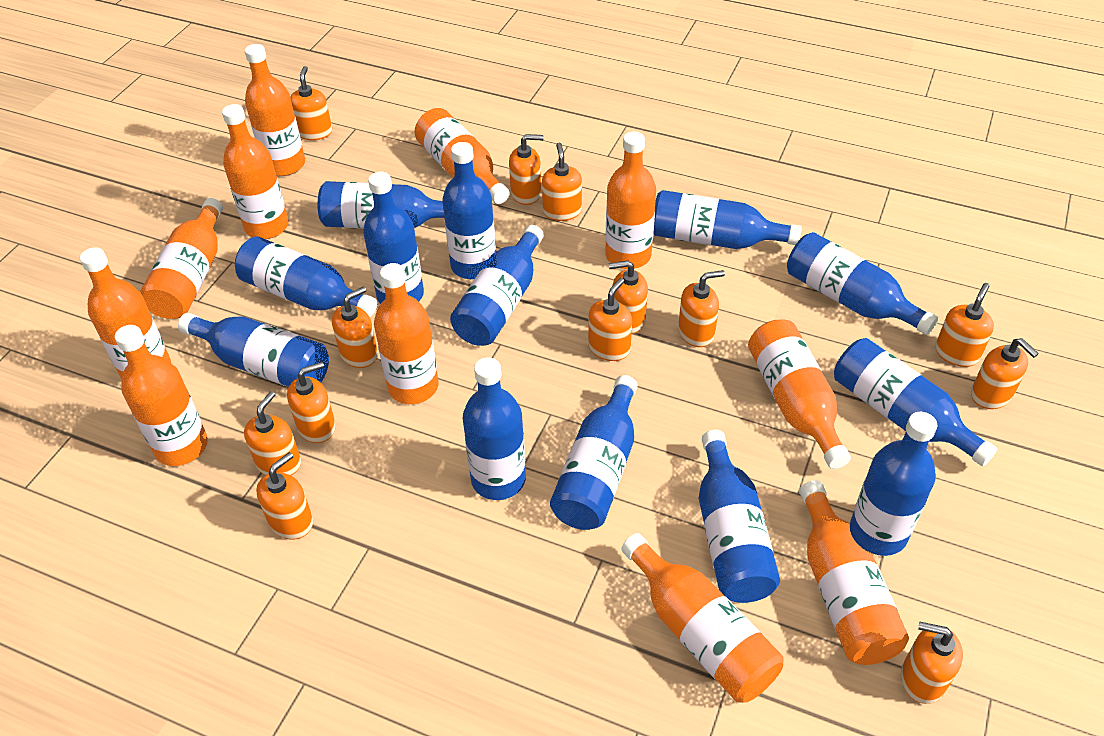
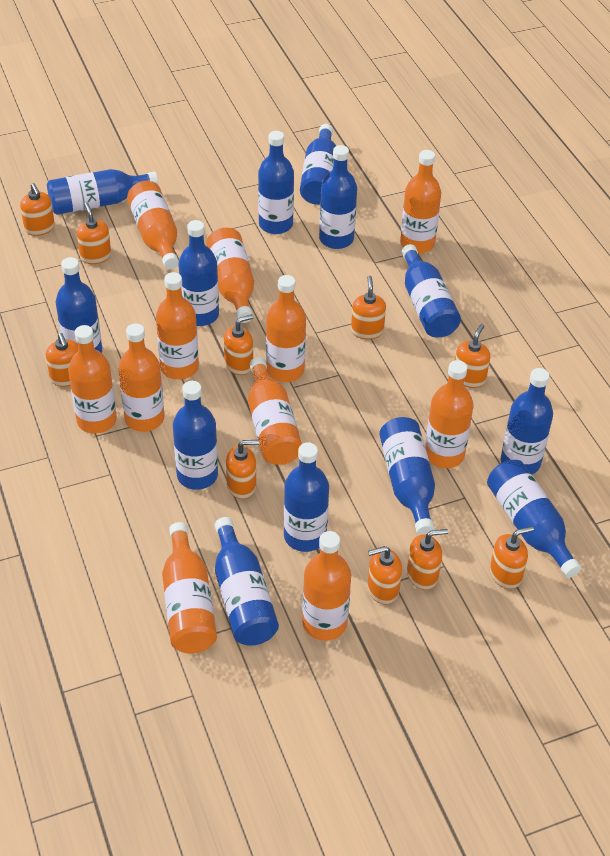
orange soap dispenser: 13 -> 10

